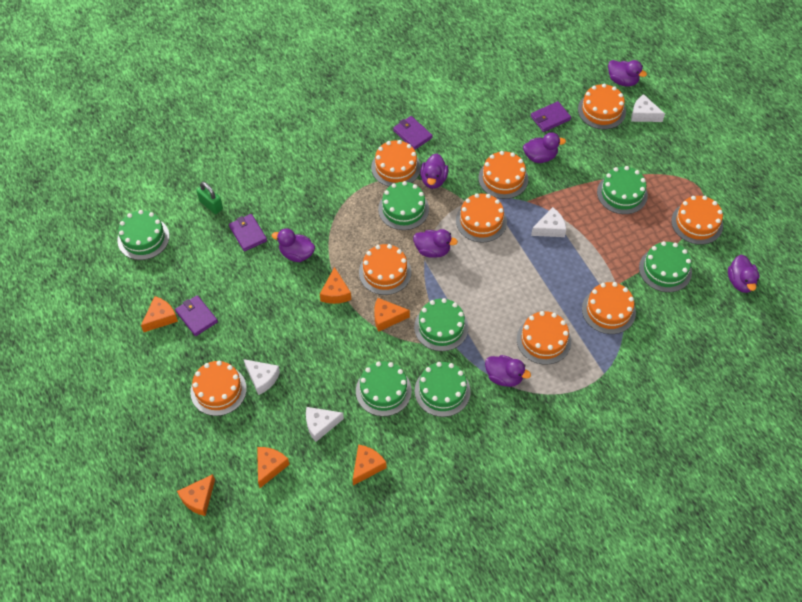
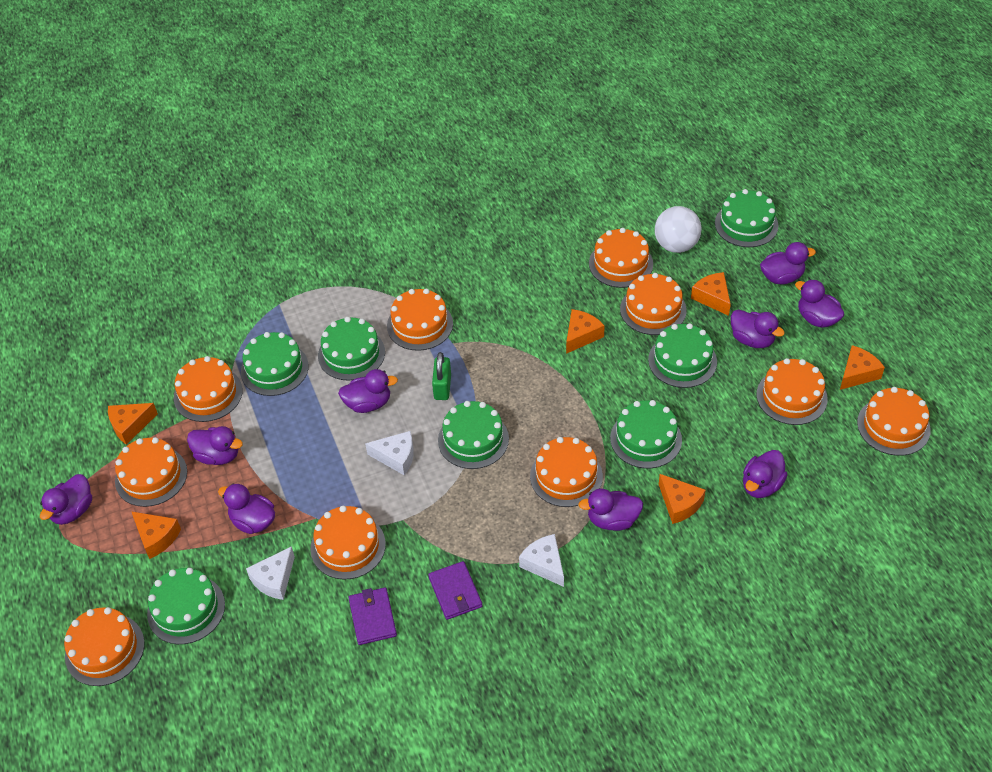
orange cake: 9 -> 10
purple duck: 7 -> 9
purple wallet: 4 -> 2
white ball: 0 -> 1
white cheese: 4 -> 3

